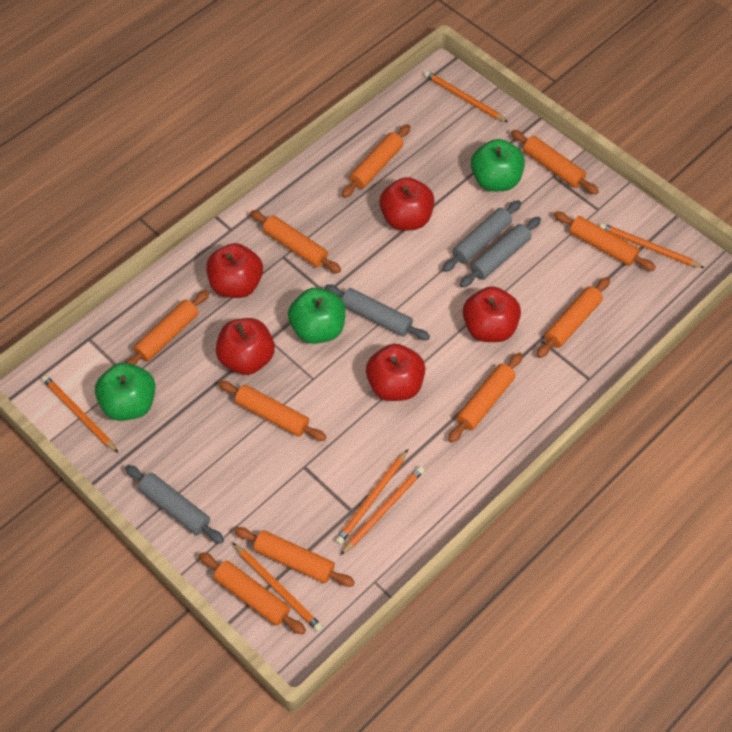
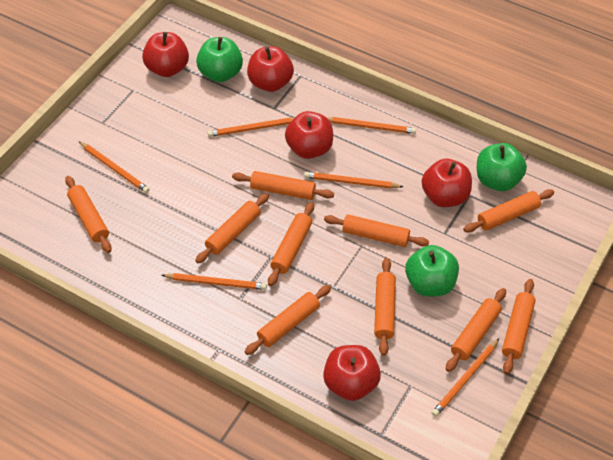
grey rolling pin: 4 -> 0

